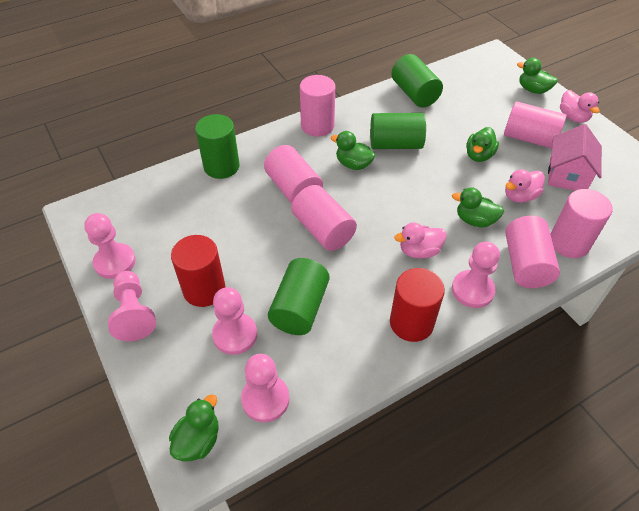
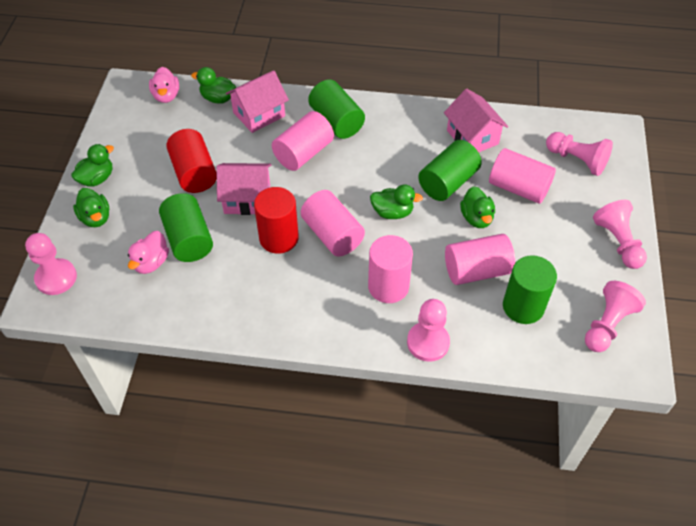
pink cylinder: 6 -> 5
pink duck: 3 -> 2
pink house: 1 -> 3

